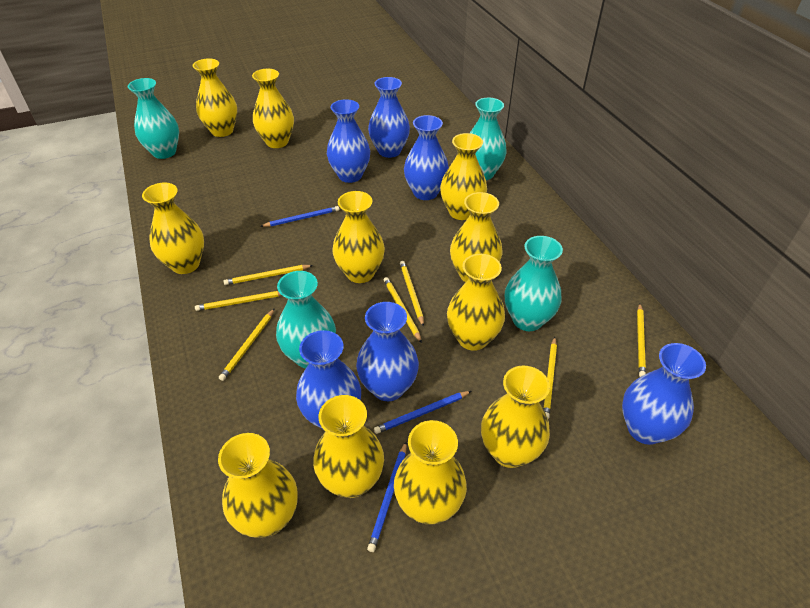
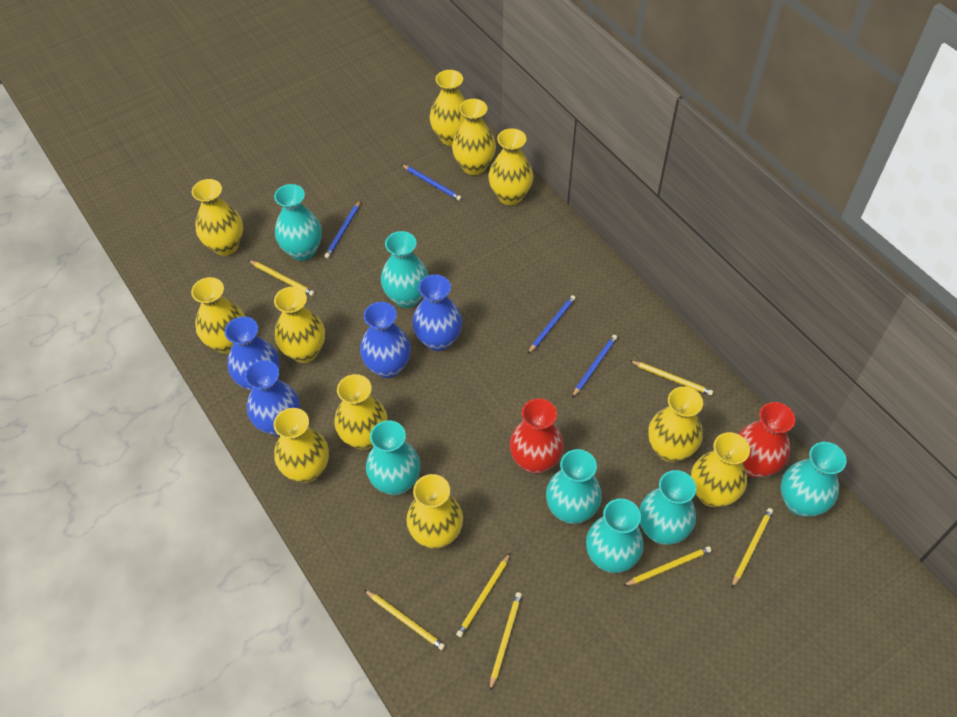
blue pencil: 3 -> 4
blue vase: 6 -> 4
red vase: 0 -> 2
turquoise vase: 4 -> 7

